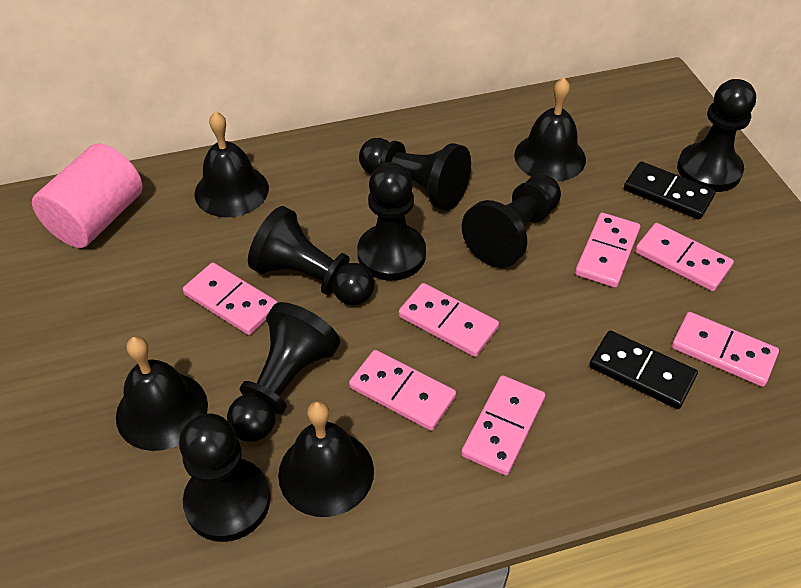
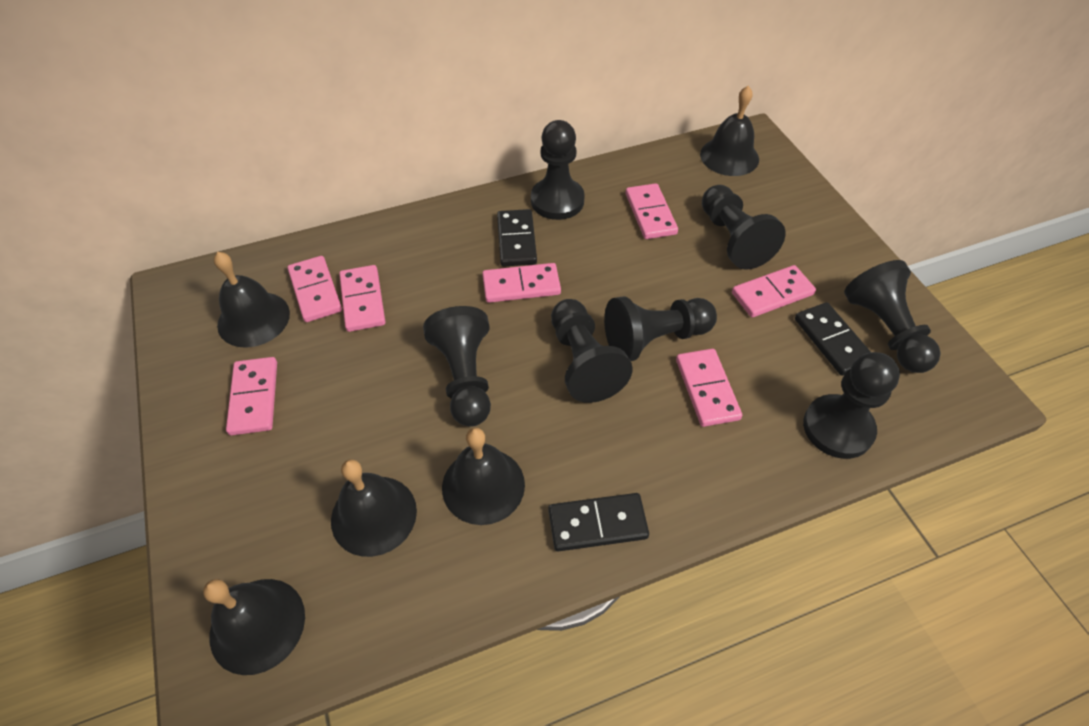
black bell: 4 -> 5
black domino: 2 -> 3
pink cylinder: 1 -> 0

